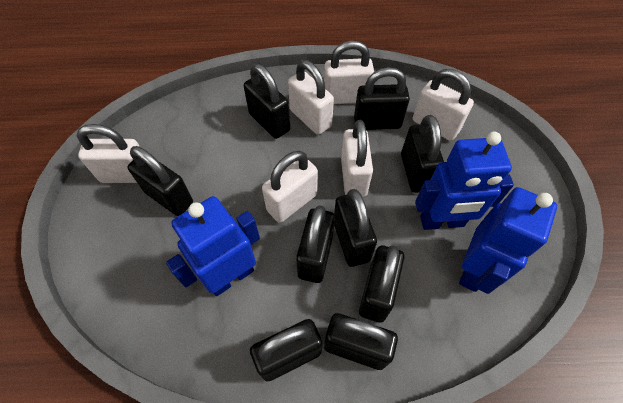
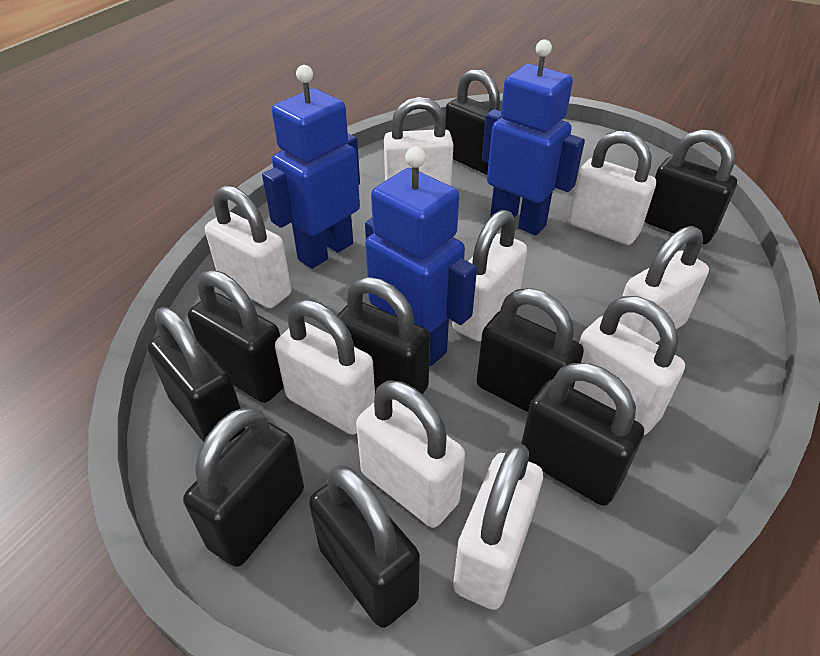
white padlock: 6 -> 9

